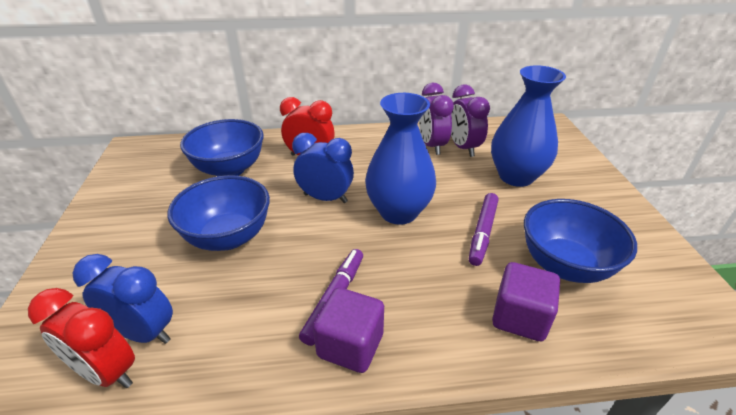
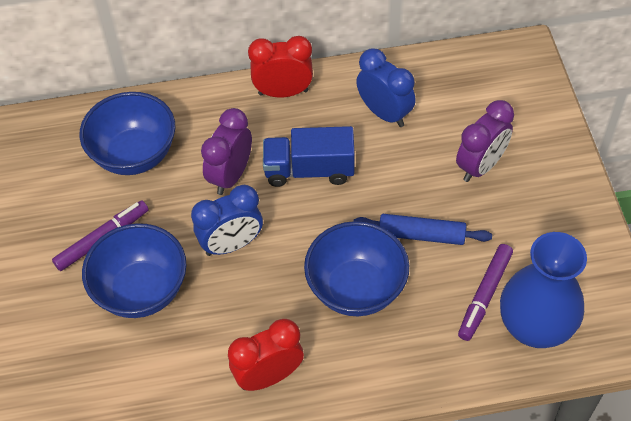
blue rolling pin: 0 -> 1
blue truck: 0 -> 1
blue vase: 2 -> 1
purple cube: 2 -> 0

